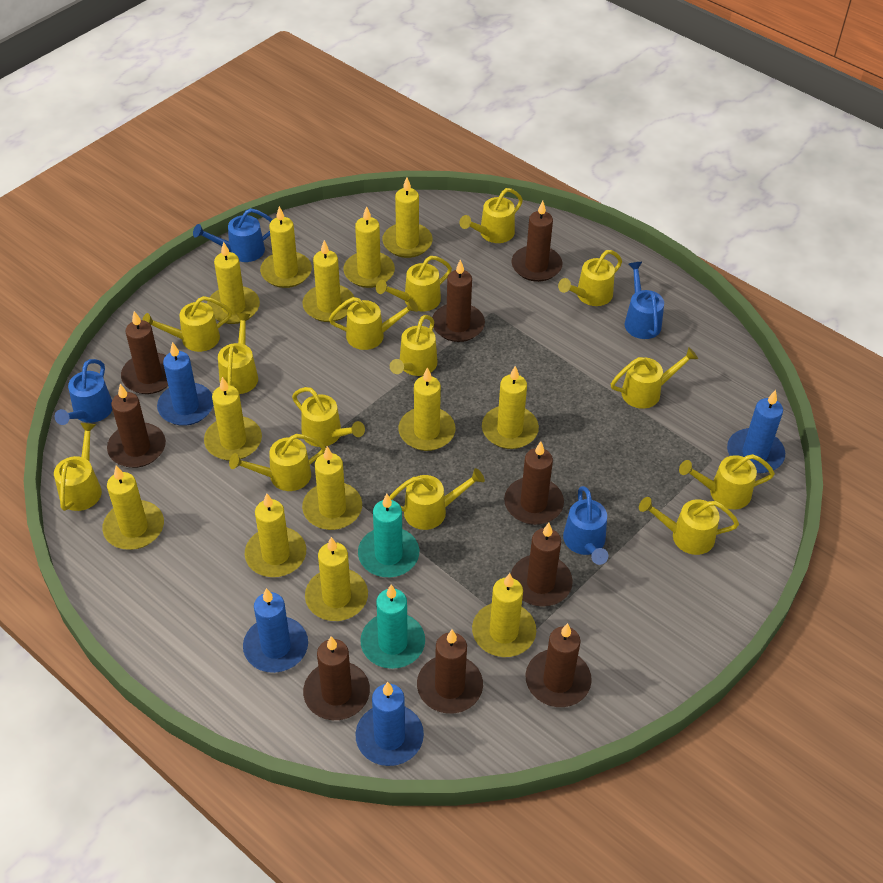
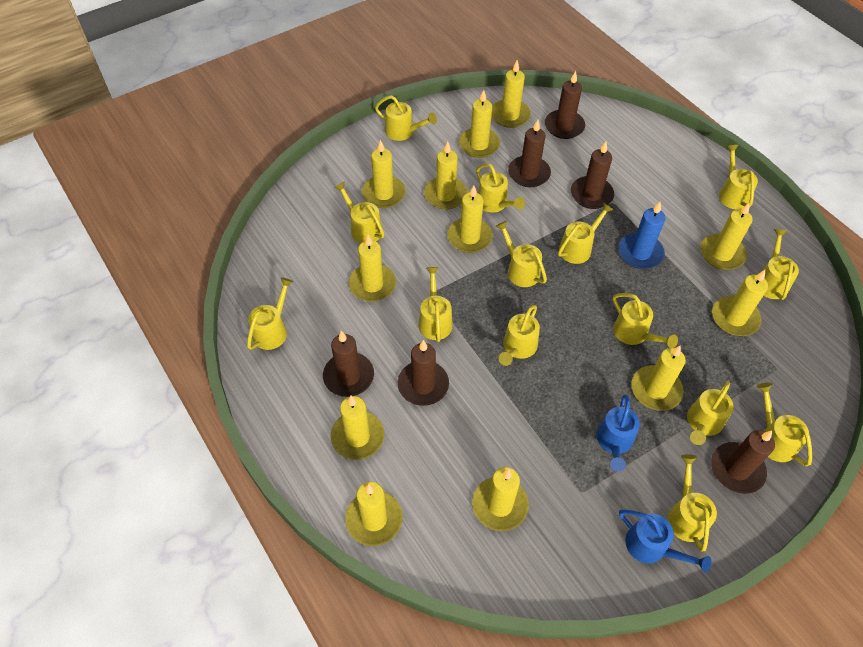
blue candle: 4 -> 1
blue watering can: 4 -> 2
brown candle: 9 -> 6
turquoise candle: 2 -> 0
yellow candle: 13 -> 12

